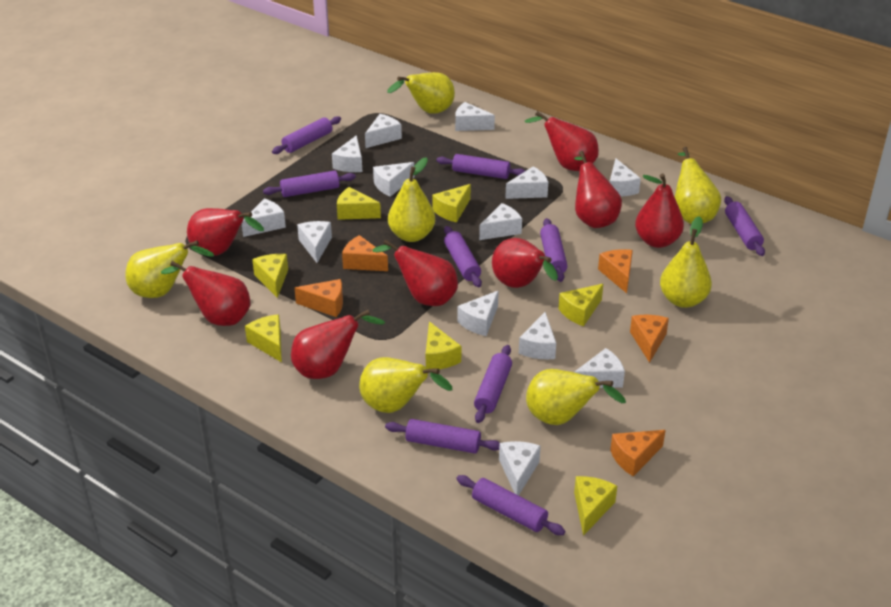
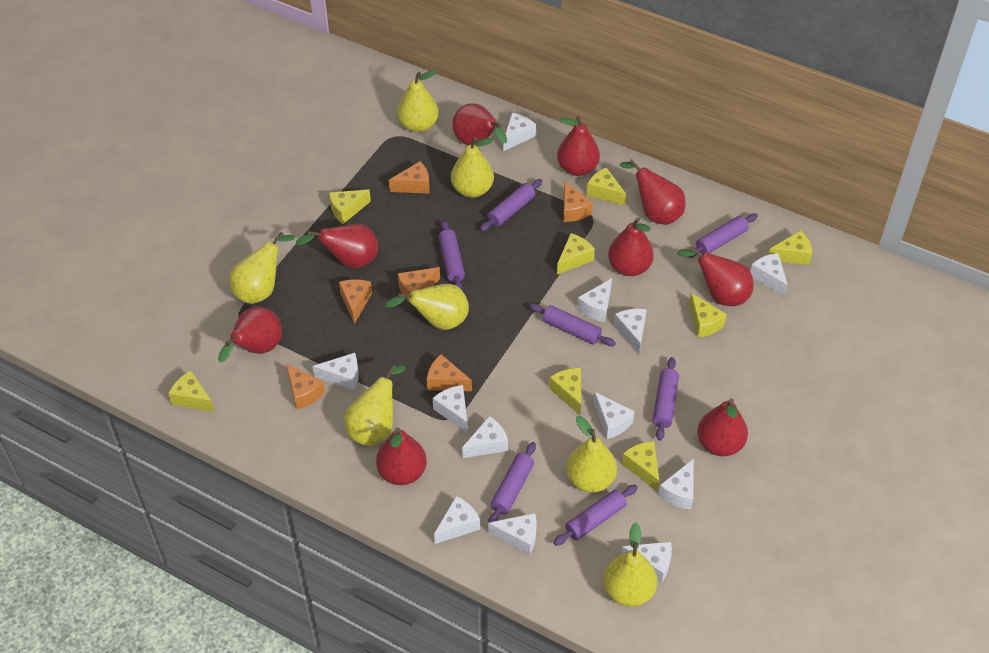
orange cheese: 5 -> 6
purple rolling pin: 9 -> 7
red pear: 8 -> 9
white cheese: 13 -> 12
yellow cheese: 7 -> 8

